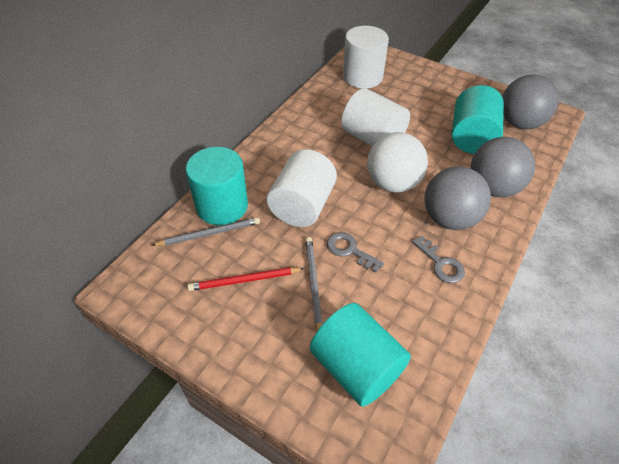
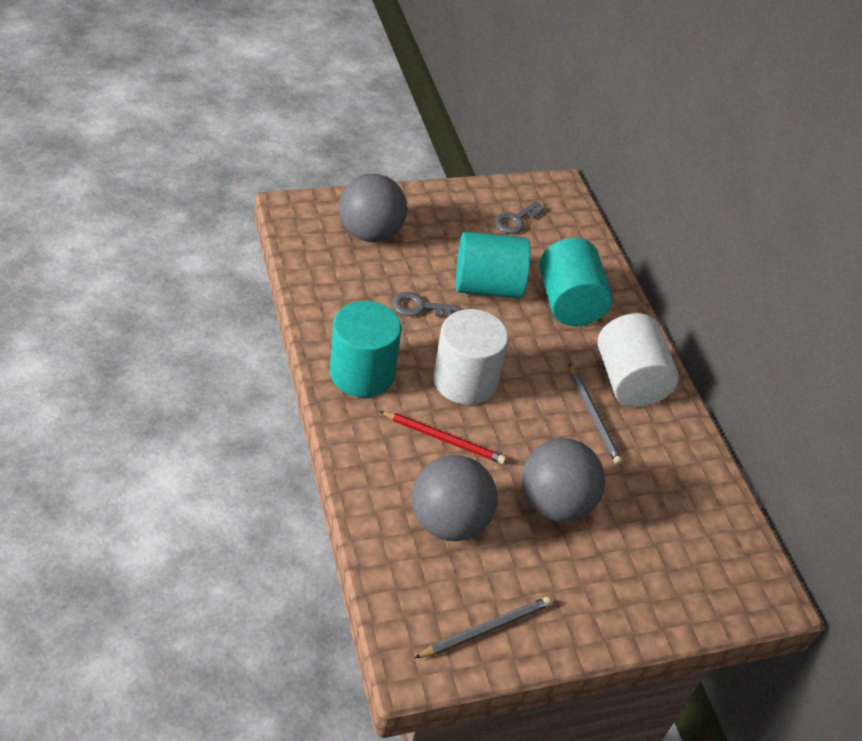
white ball: 1 -> 0
white cylinder: 3 -> 2

